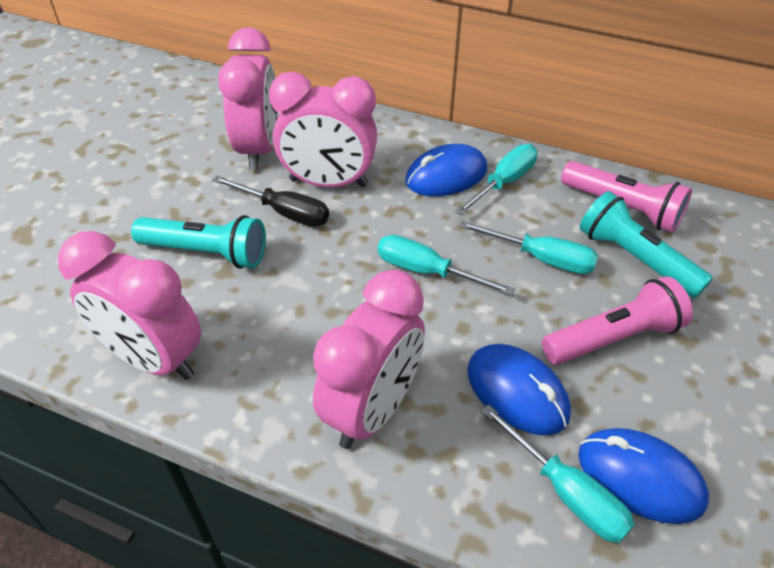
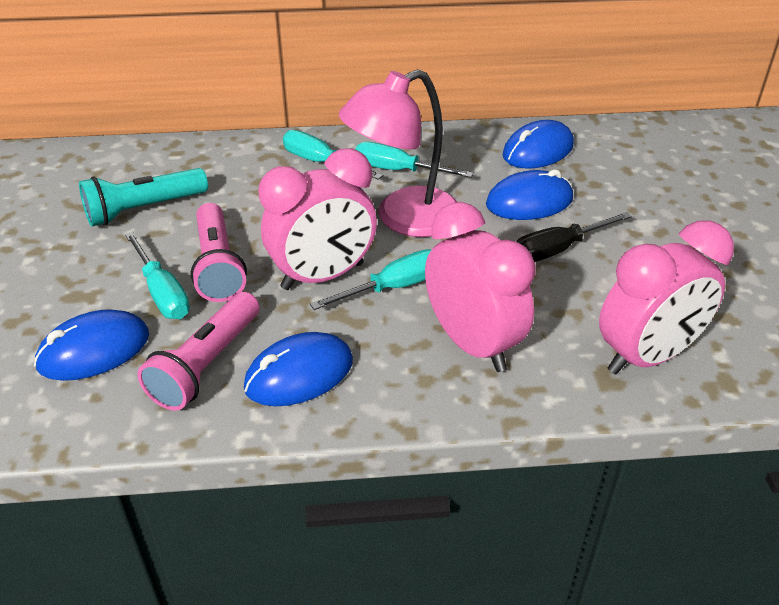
blue mouse: 3 -> 4
pink clock: 4 -> 3
pink lamp: 0 -> 1
turquoise flashlight: 2 -> 1

